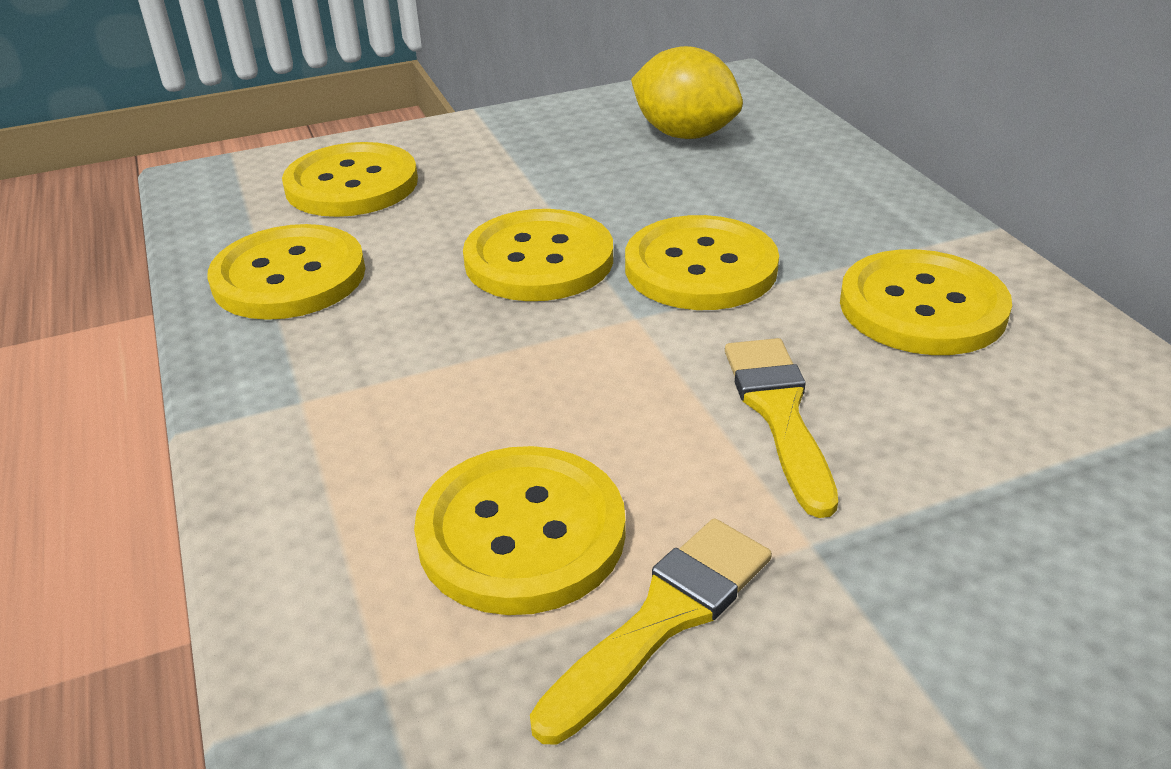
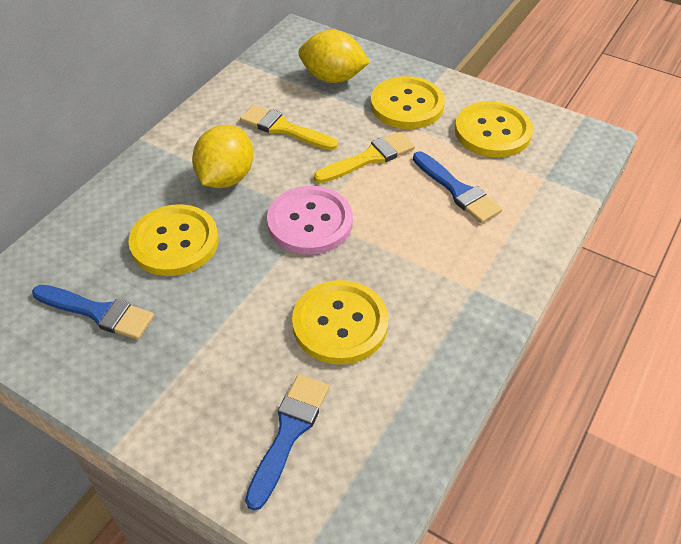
blue brush: 0 -> 3
pink button: 0 -> 1
yellow button: 6 -> 4
yellow lemon: 1 -> 2

